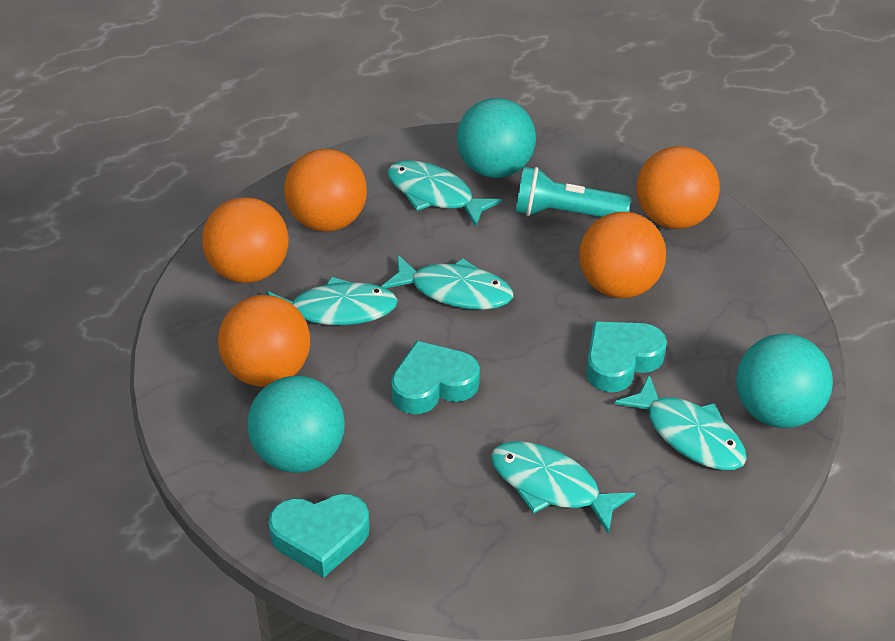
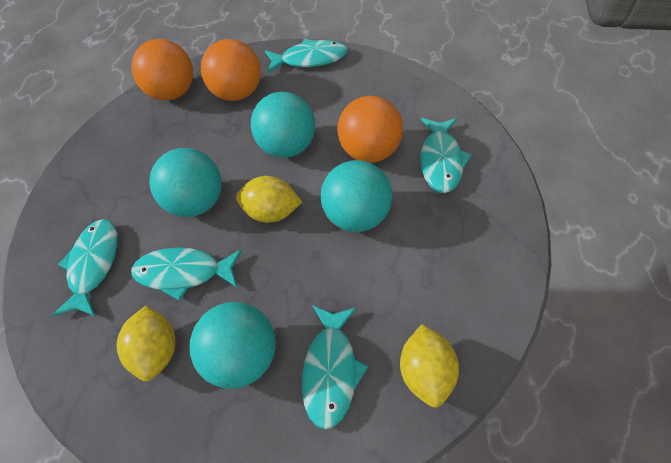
orange ball: 5 -> 3
turquoise ball: 3 -> 4
turquoise flashlight: 1 -> 0
turquoise heart: 3 -> 0
yellow lemon: 0 -> 3

